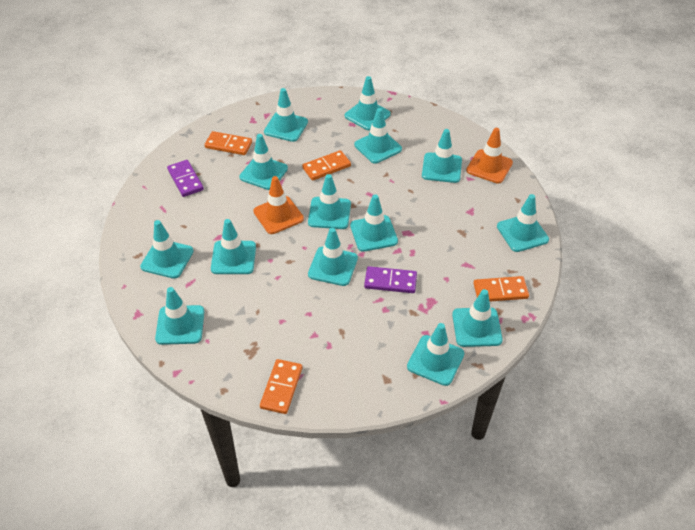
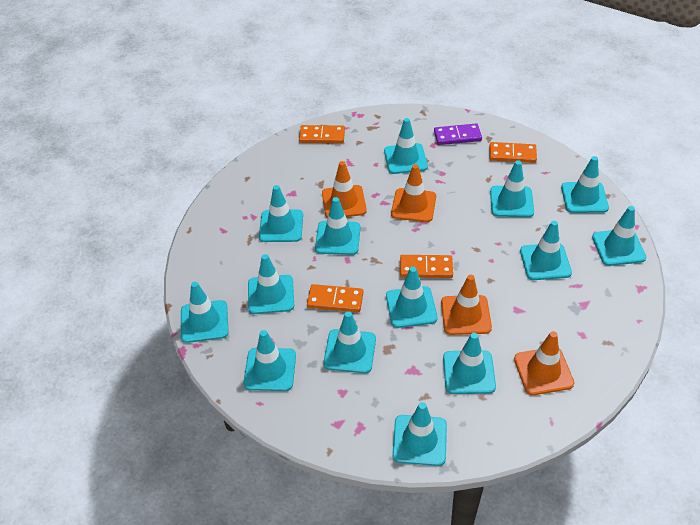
orange traffic cone: 2 -> 4
purple domino: 2 -> 1

